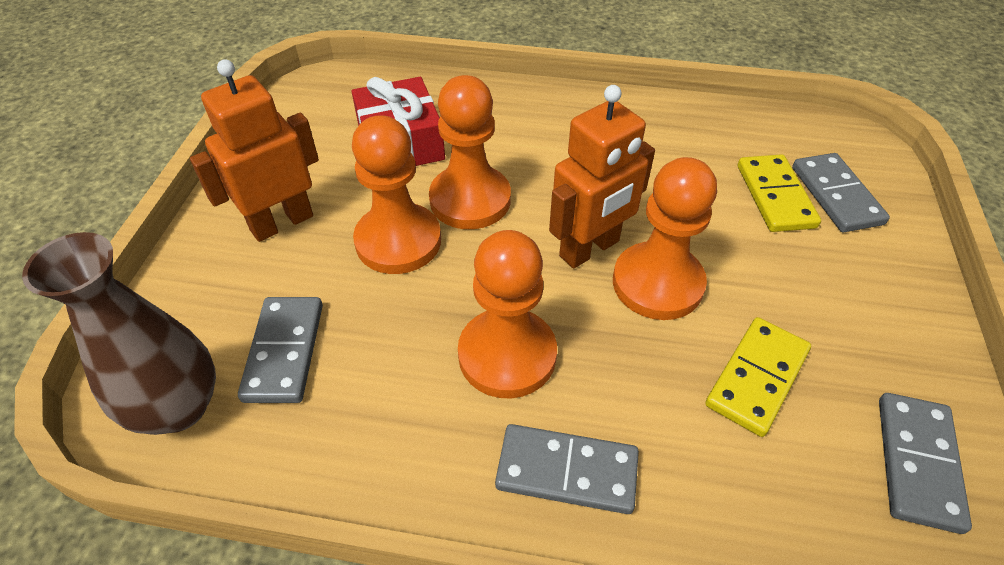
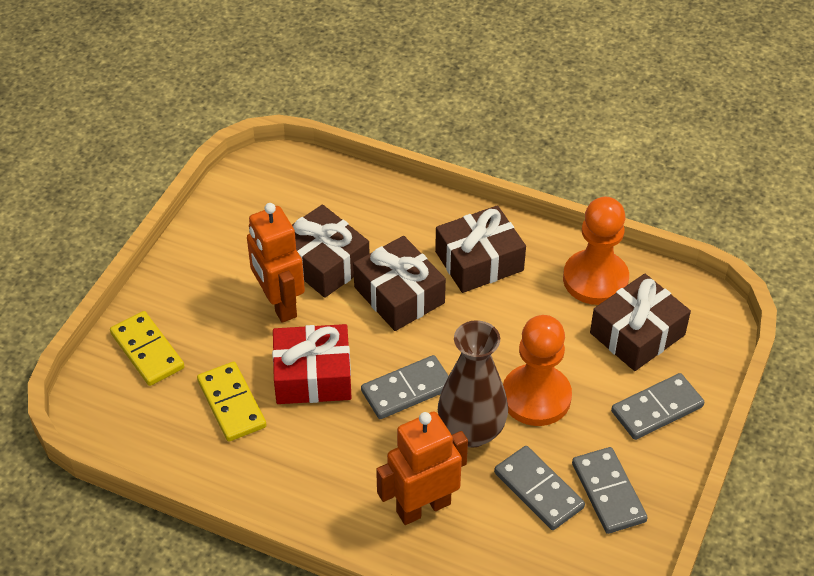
brown gift: 0 -> 4
orange pawn: 4 -> 2

